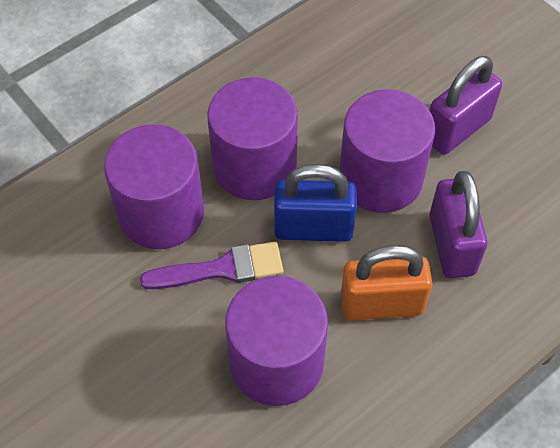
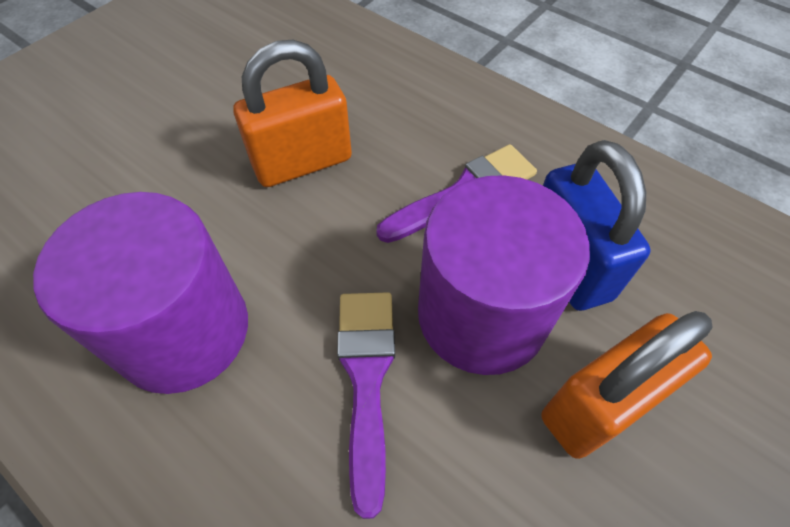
orange padlock: 1 -> 2
purple brush: 1 -> 2
purple cylinder: 4 -> 2
purple padlock: 2 -> 0

